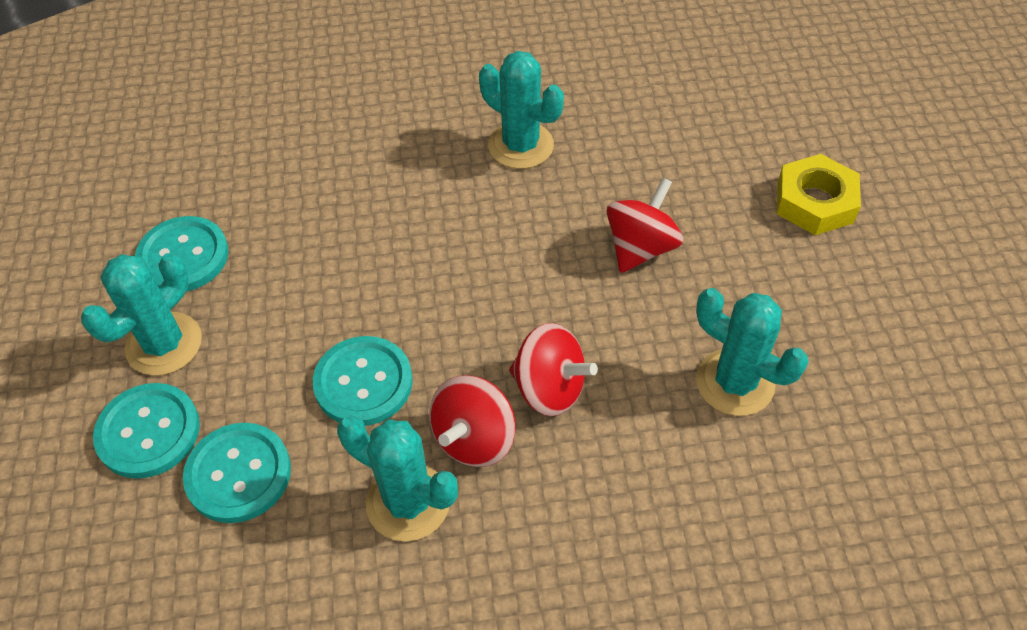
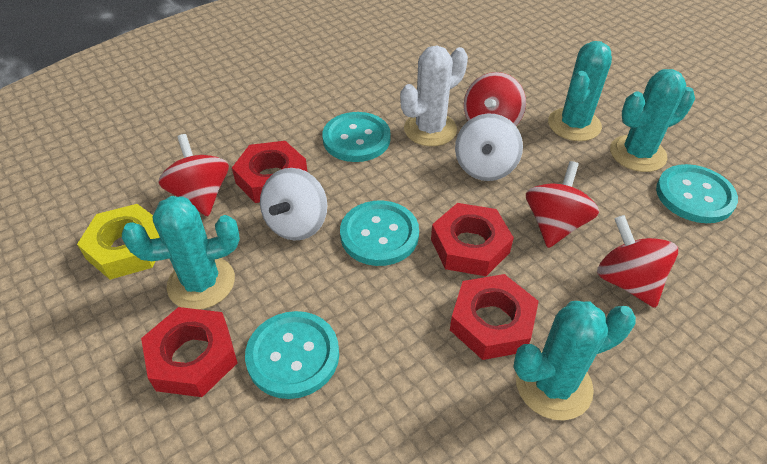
red nut: 0 -> 4
red spinning top: 3 -> 4
white cactus: 0 -> 1
white spinning top: 0 -> 2

